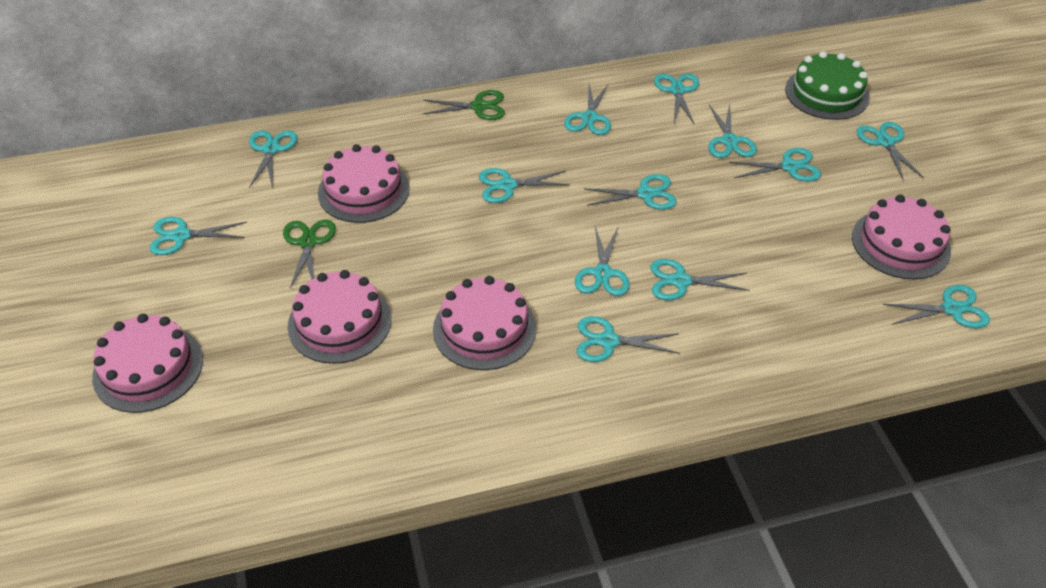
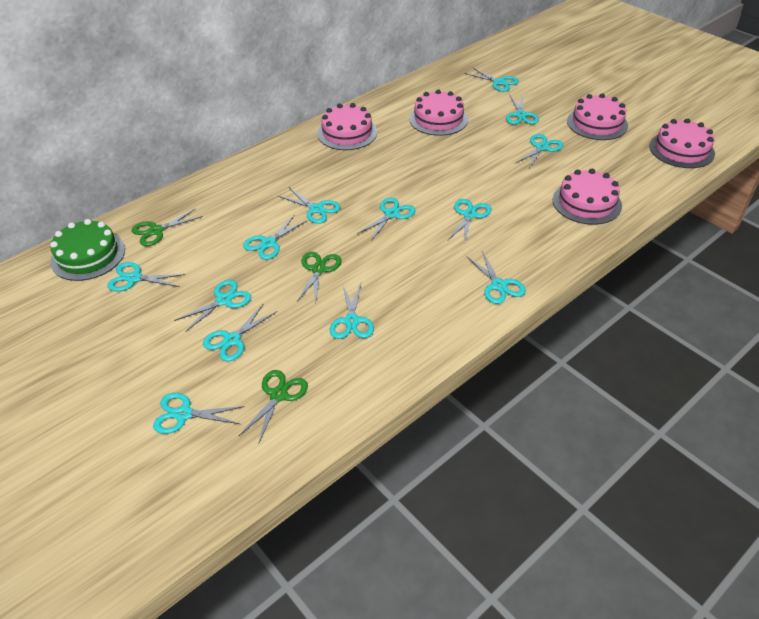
green scissors: 2 -> 3

